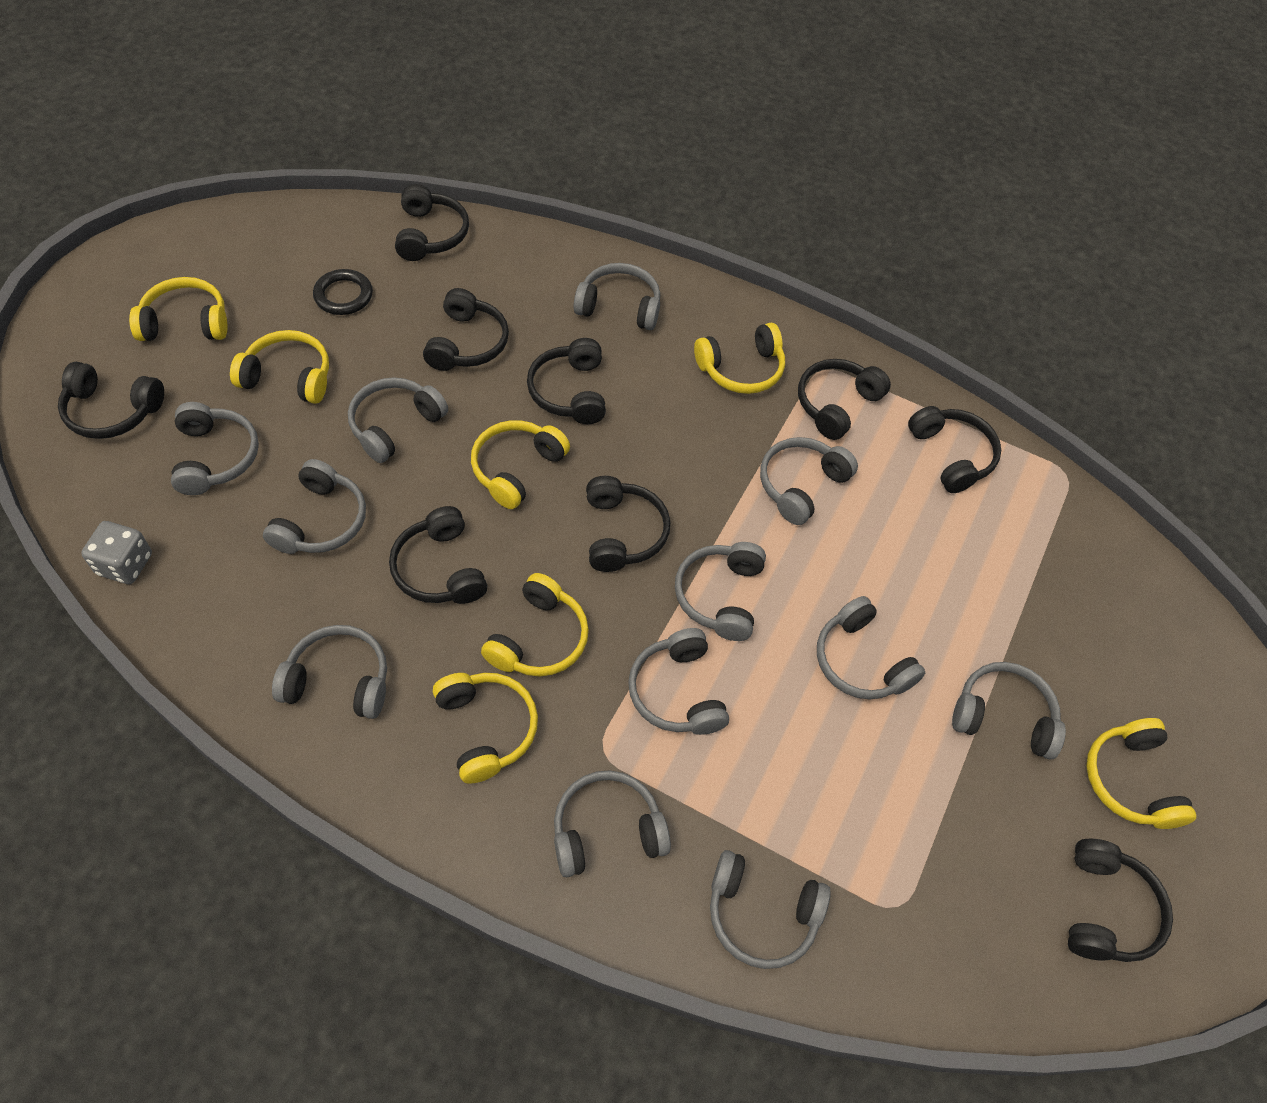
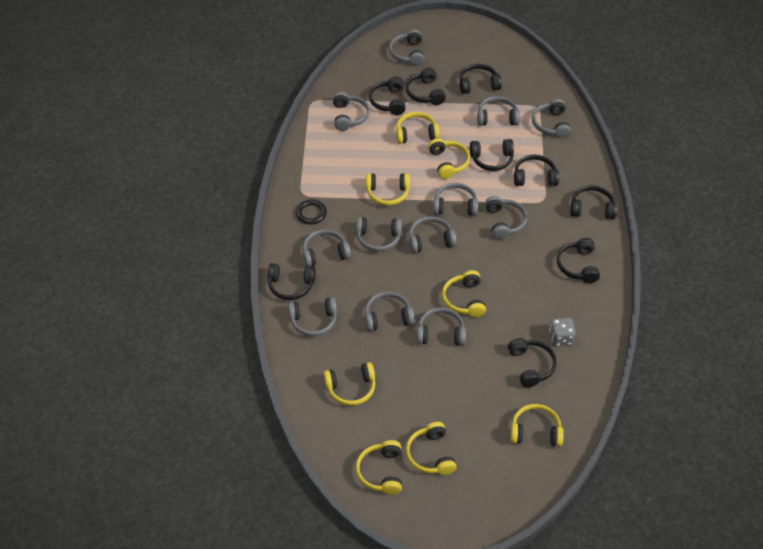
yellow headphones: 7 -> 8

